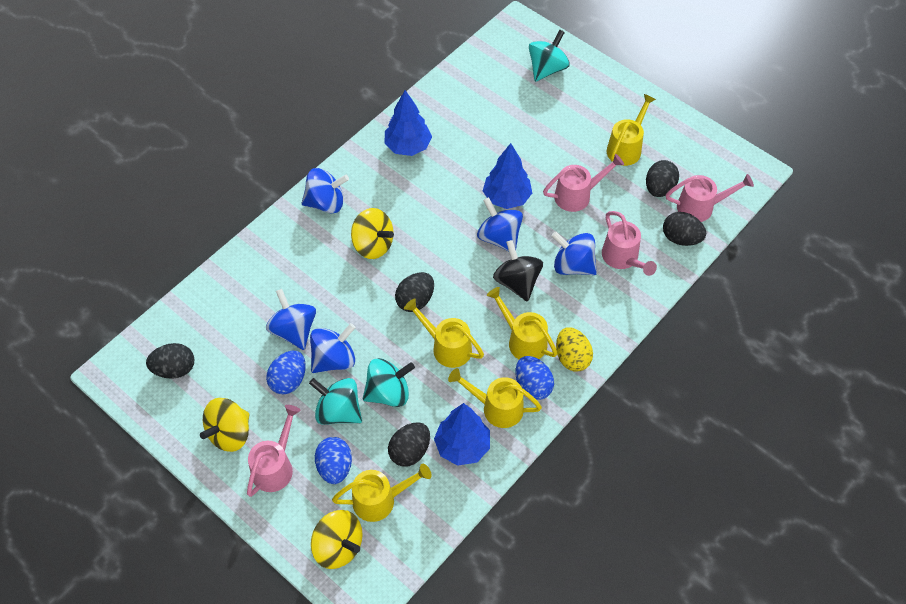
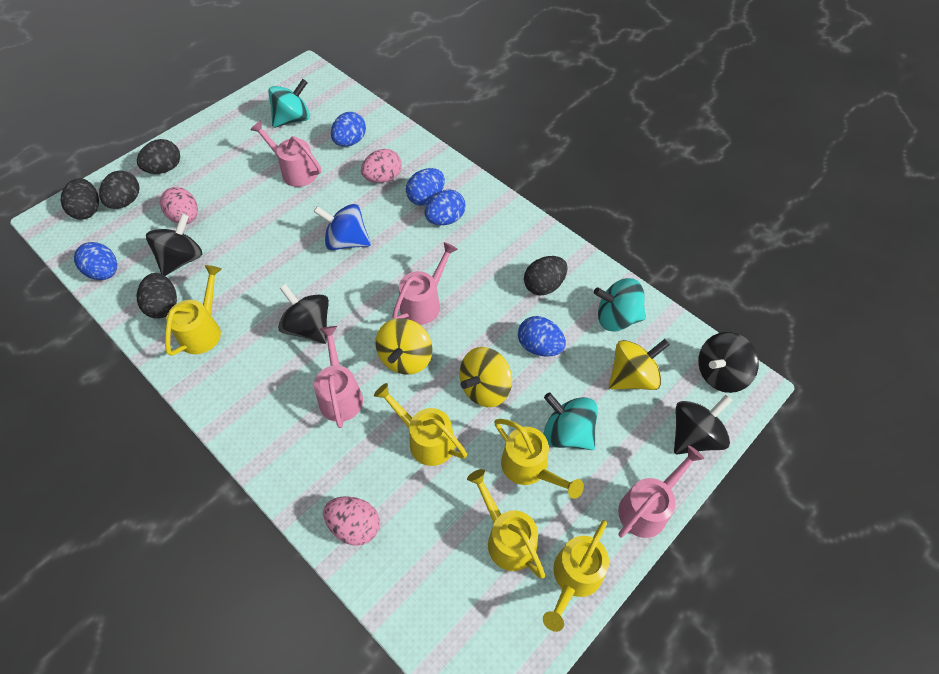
black spinning top: 1 -> 4
blue egg: 3 -> 5
blue spinning top: 5 -> 1
blue tree: 3 -> 0
pink egg: 0 -> 3
yellow egg: 1 -> 0

